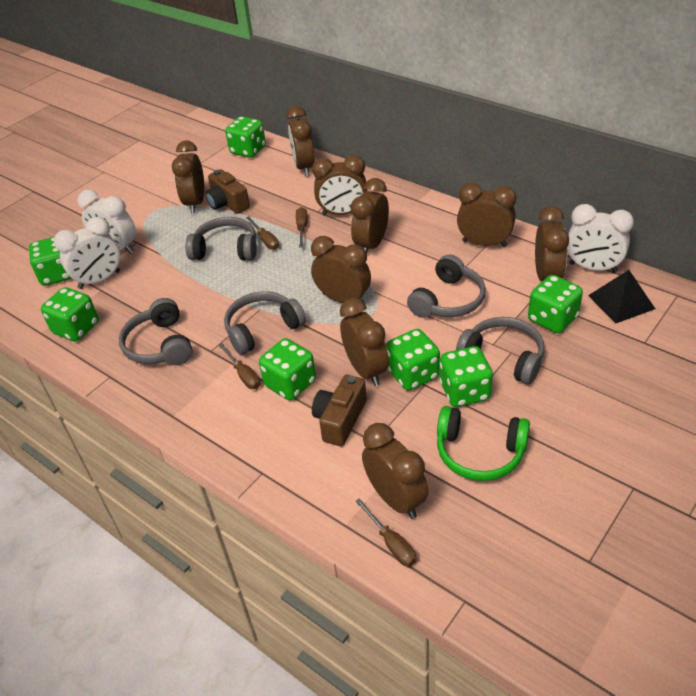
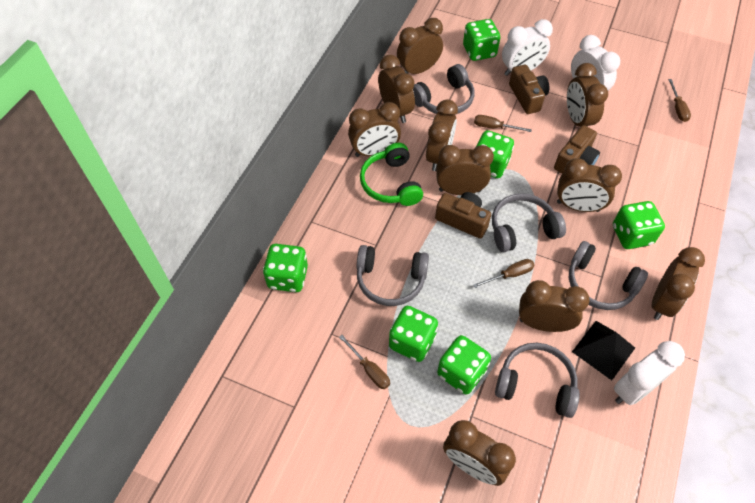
brown camera: 2 -> 3
brown clock: 9 -> 10
green dice: 7 -> 6

